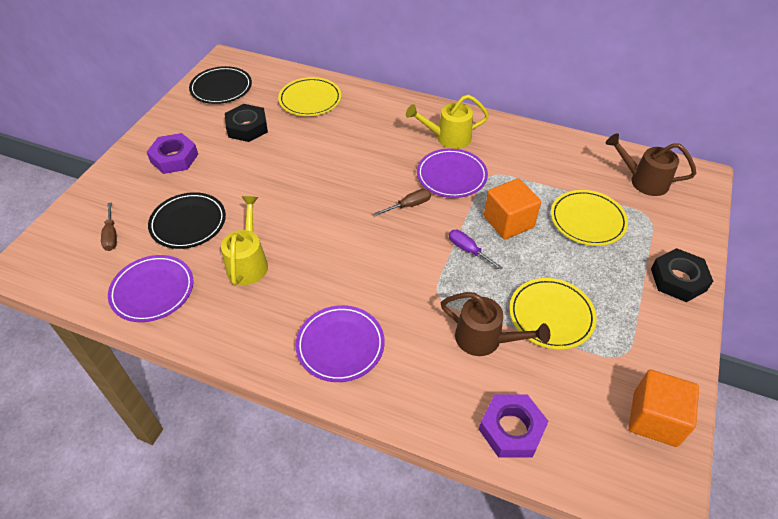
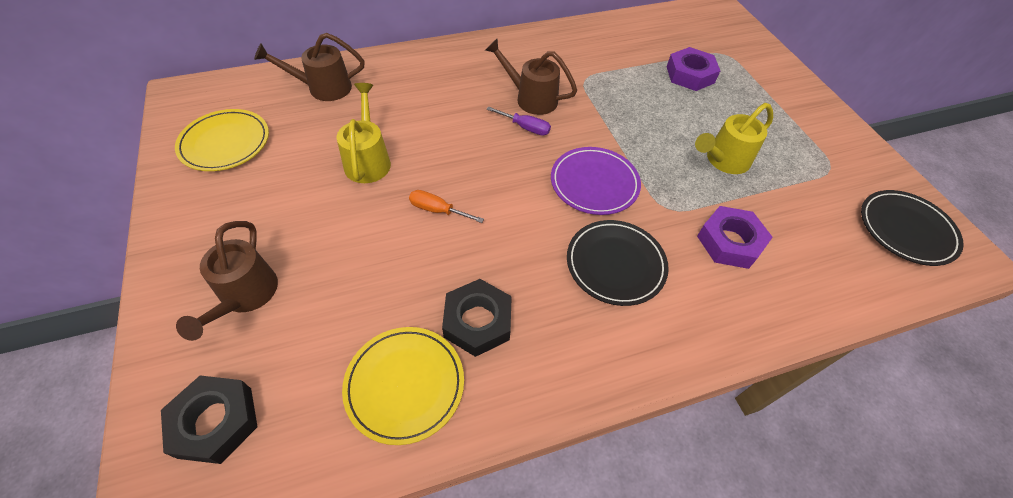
brown screwdriver: 2 -> 0
brown watering can: 2 -> 3
orange cube: 2 -> 0
orange screwdriver: 0 -> 1
purple plate: 3 -> 1
yellow plate: 3 -> 2

